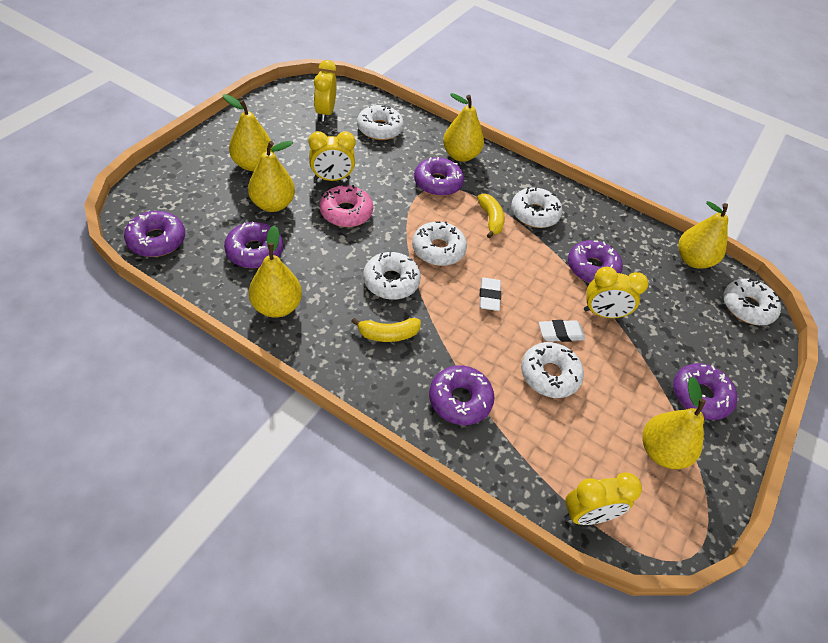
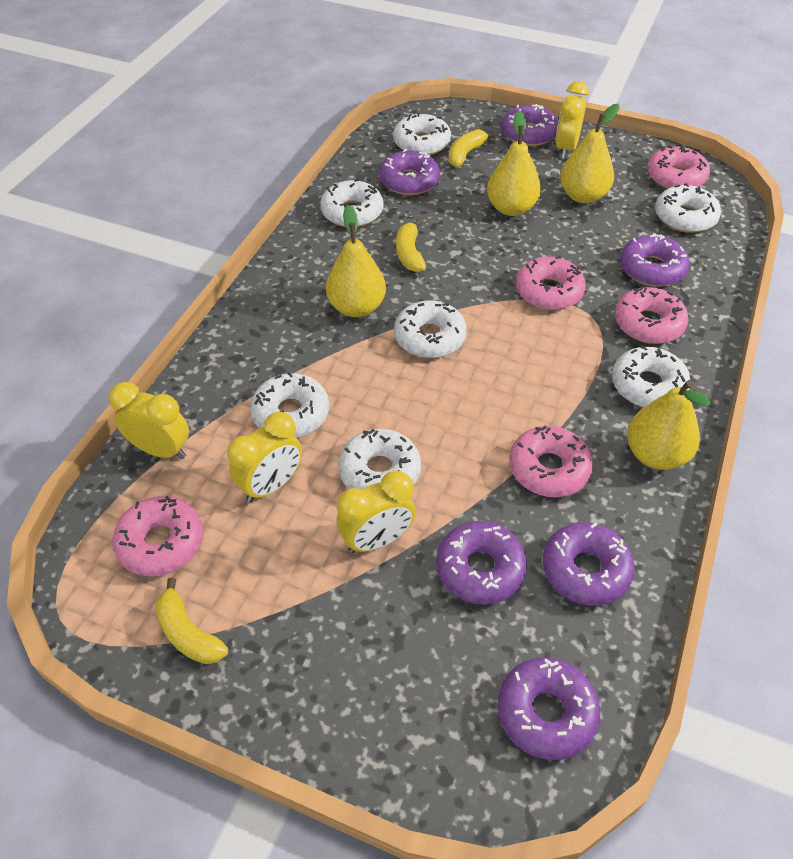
pink donut: 1 -> 5
white donut: 6 -> 7
white eraser: 2 -> 0
yellow banana: 2 -> 3
yellow pear: 6 -> 4

